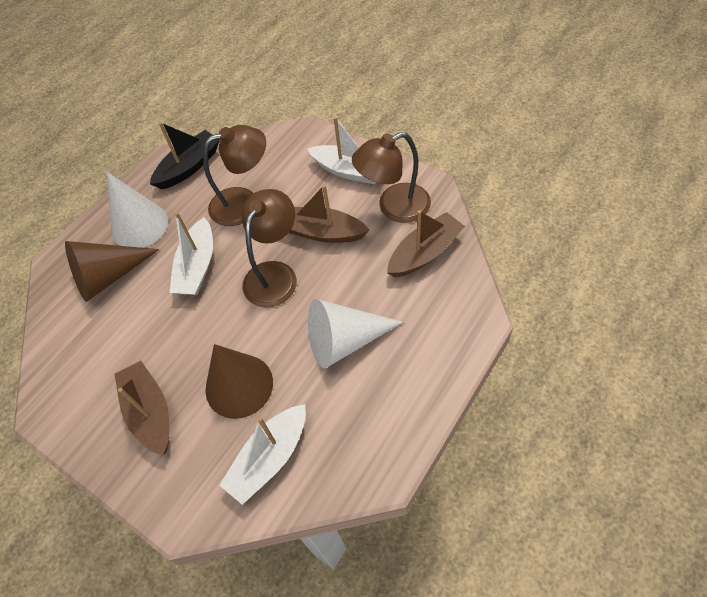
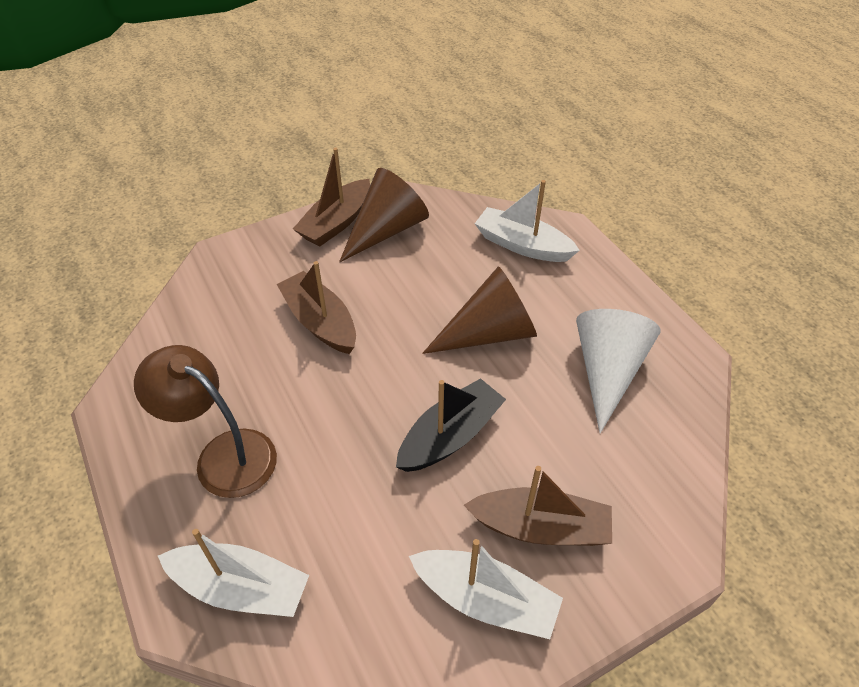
brown lamp: 3 -> 1
white cone: 2 -> 1

